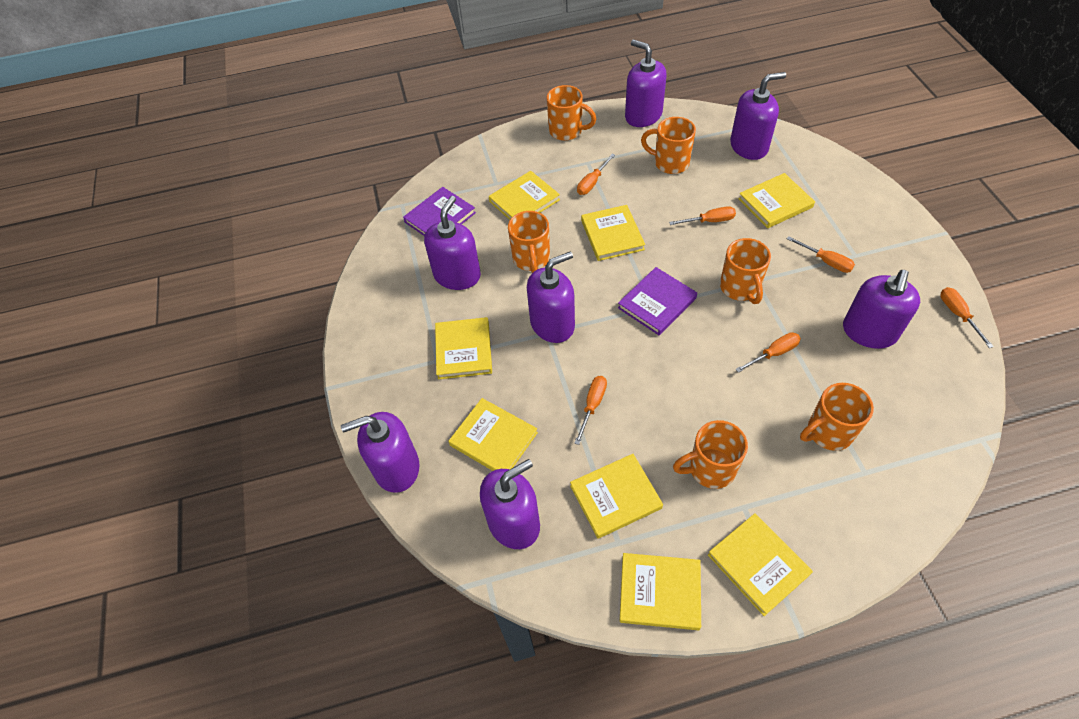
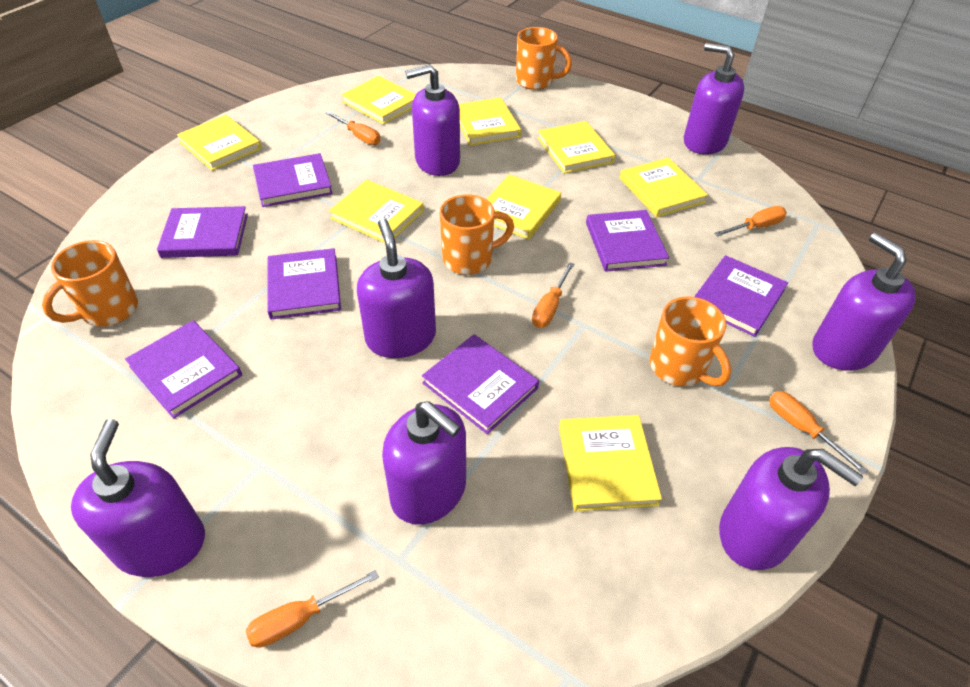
orange mug: 6 -> 4
orange screwdriver: 6 -> 5
purple book: 2 -> 7

